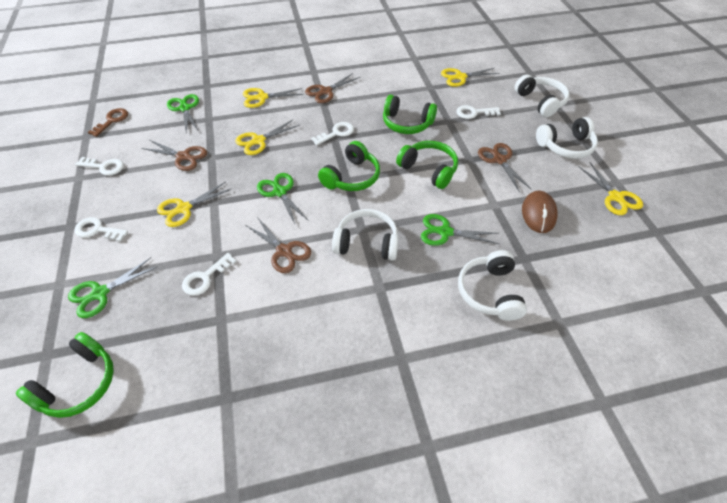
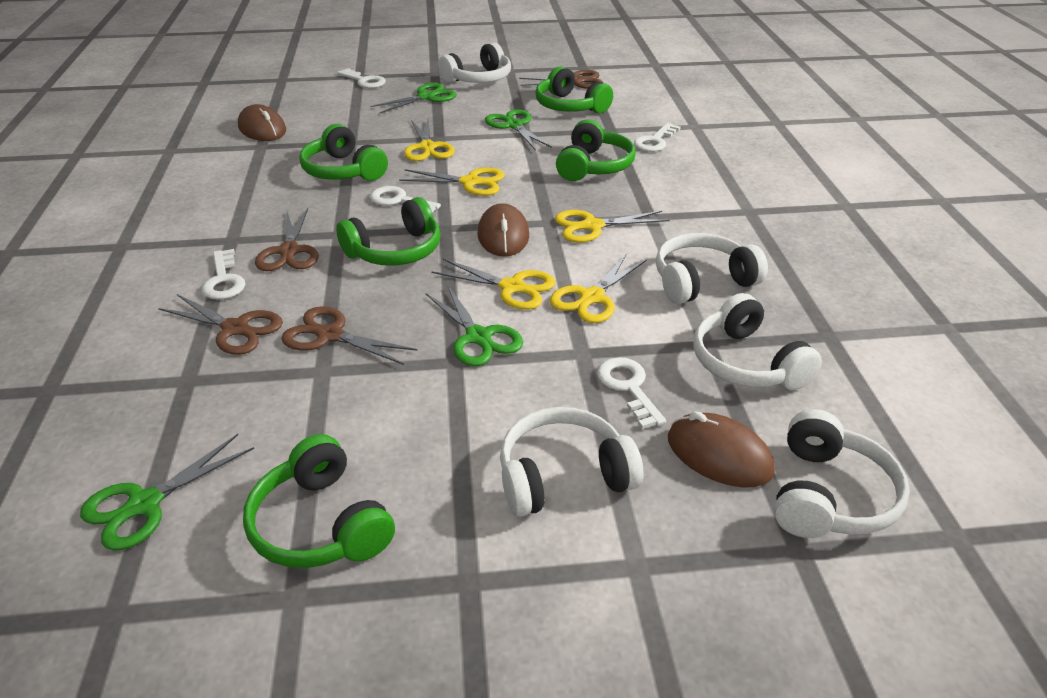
brown key: 1 -> 0
brown mouse: 1 -> 3
green headphones: 4 -> 5
white headphones: 4 -> 5

